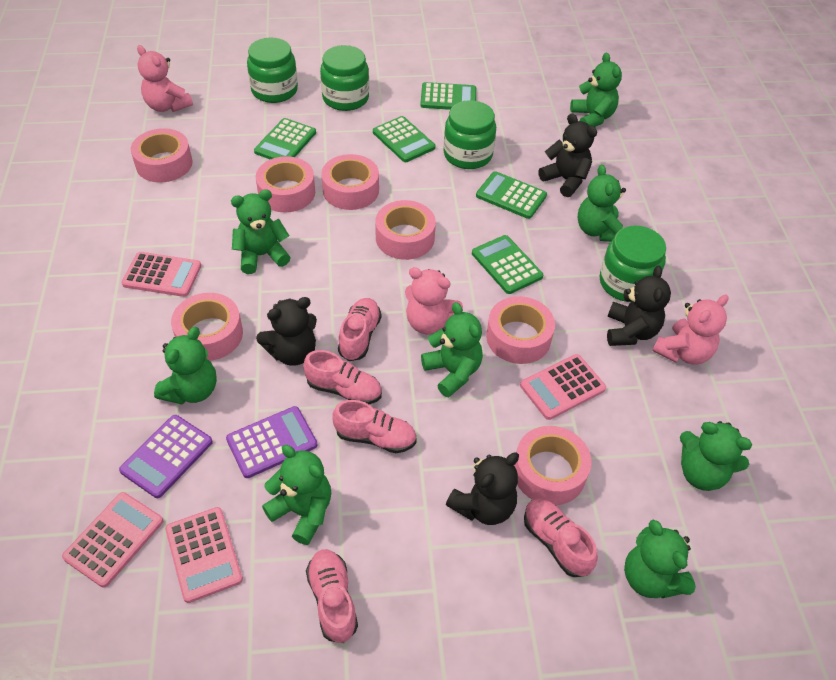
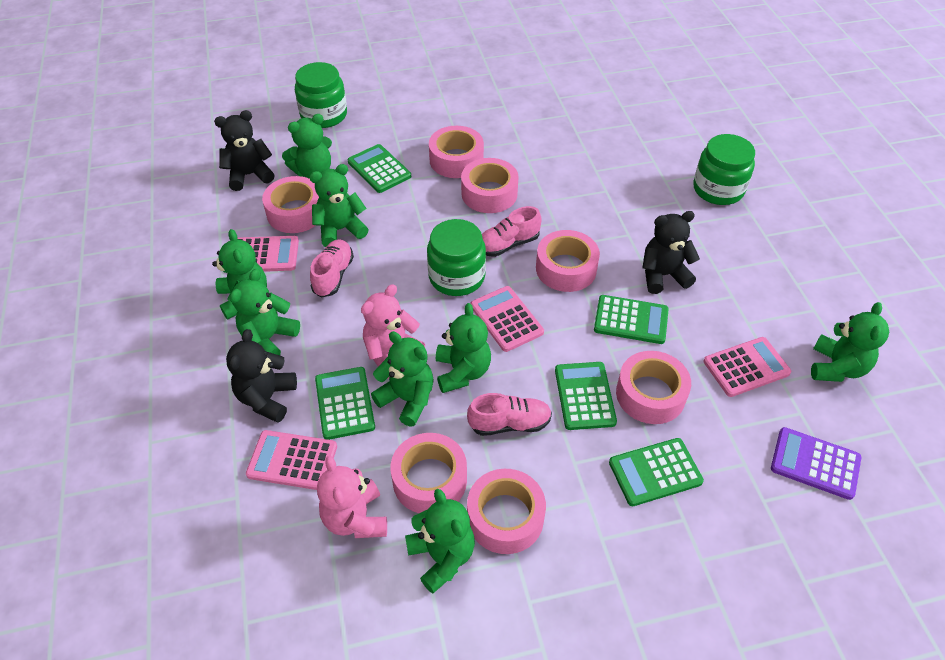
black teddy bear: 4 -> 3
green jar: 4 -> 3
pink shoe: 5 -> 3
pink teddy bear: 3 -> 2
purple calculator: 2 -> 1

